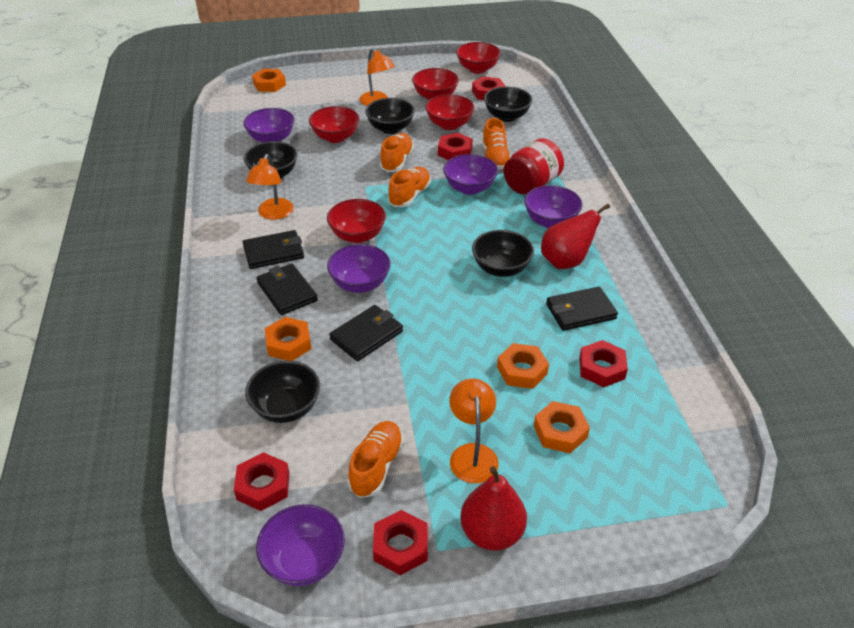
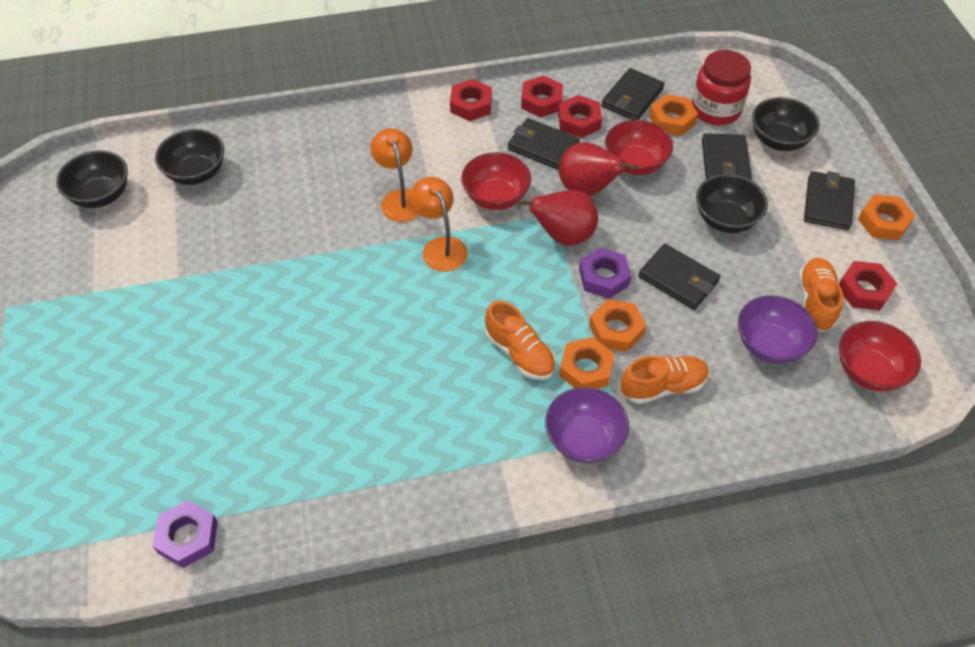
black bowl: 5 -> 4
black wallet: 4 -> 5
orange lamp: 3 -> 2
orange shoe: 4 -> 3
purple bowl: 5 -> 2
purple nut: 0 -> 2
red bowl: 5 -> 3
red nut: 5 -> 4

